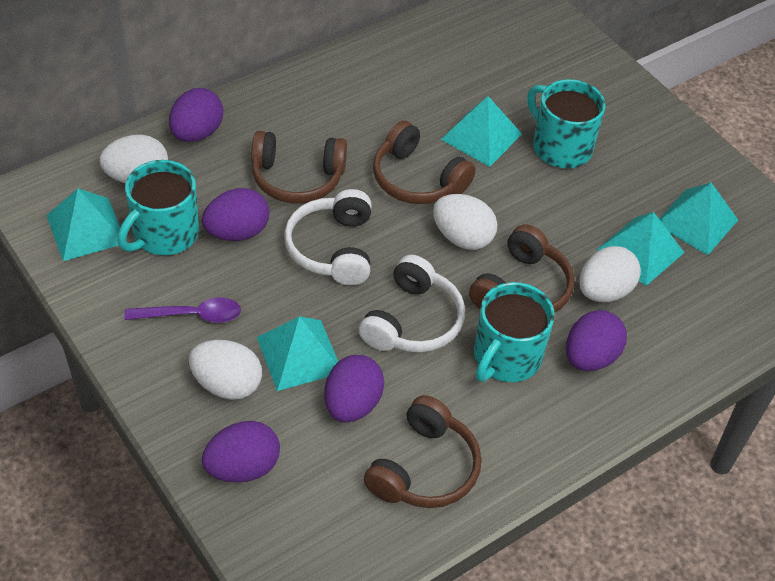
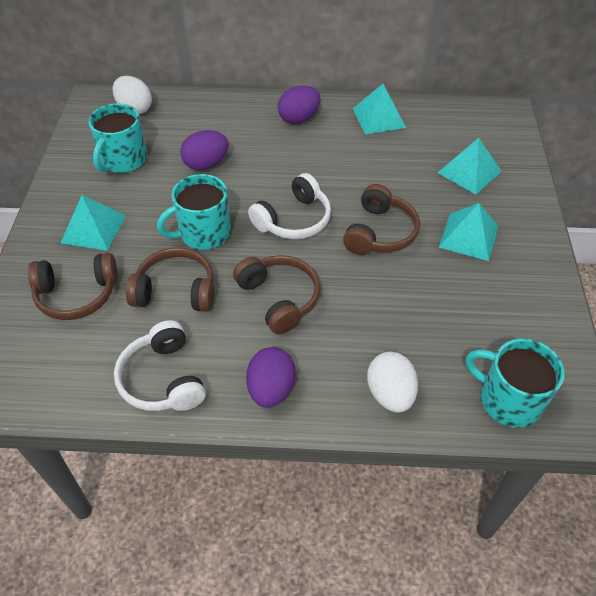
purple egg: 5 -> 3
purple spoon: 1 -> 0
turquoise pyramid: 5 -> 4
white egg: 4 -> 2

